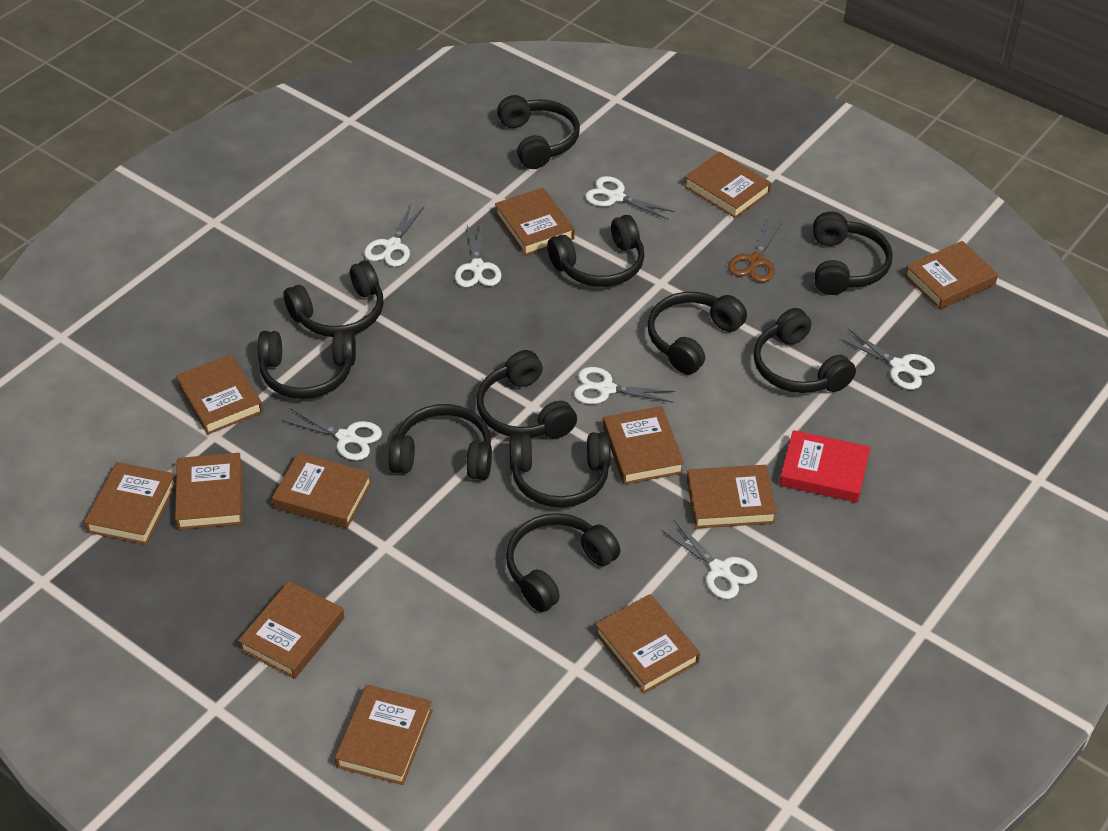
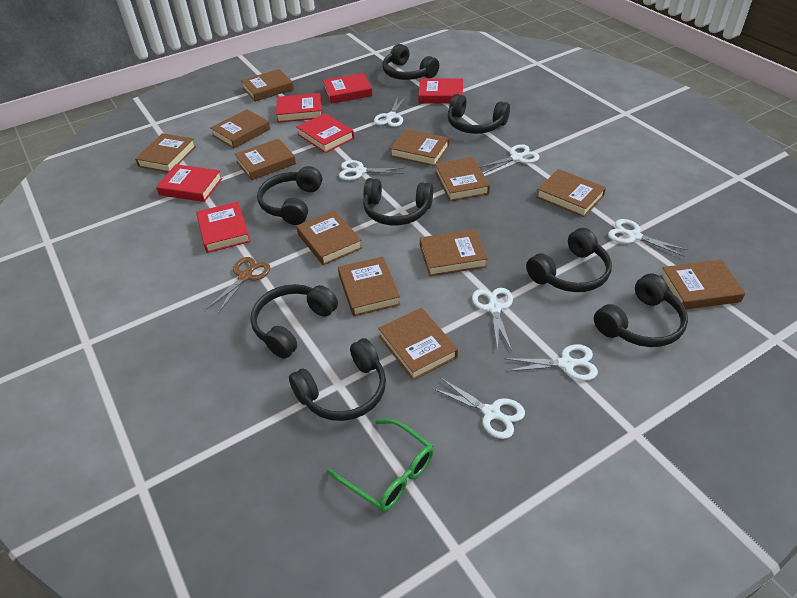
black headphones: 11 -> 8
green glasses: 0 -> 1
red book: 1 -> 6

